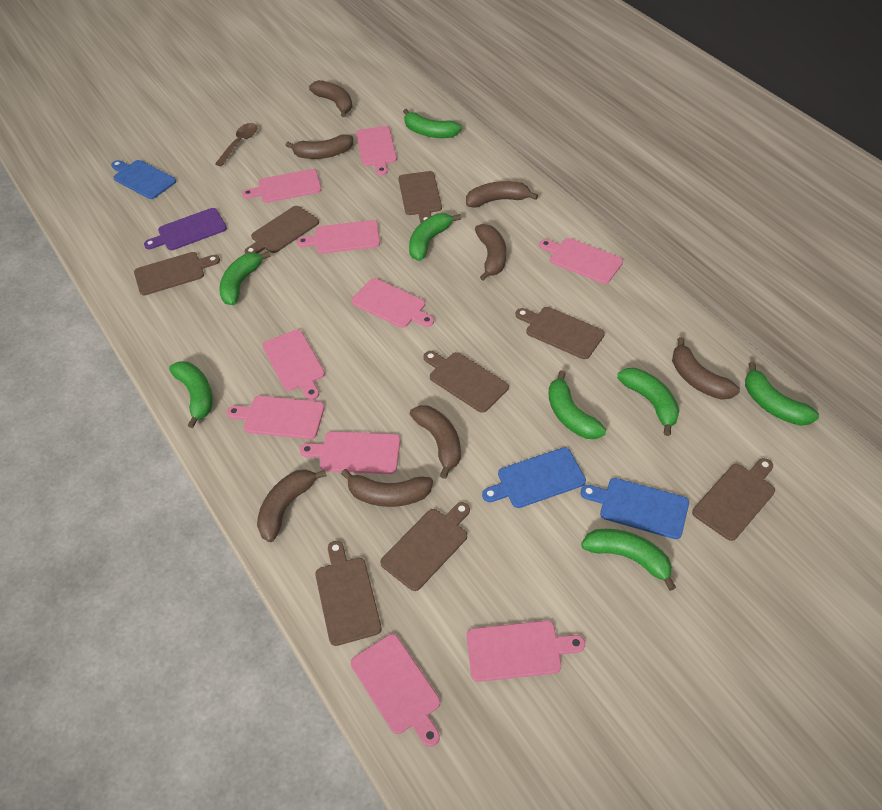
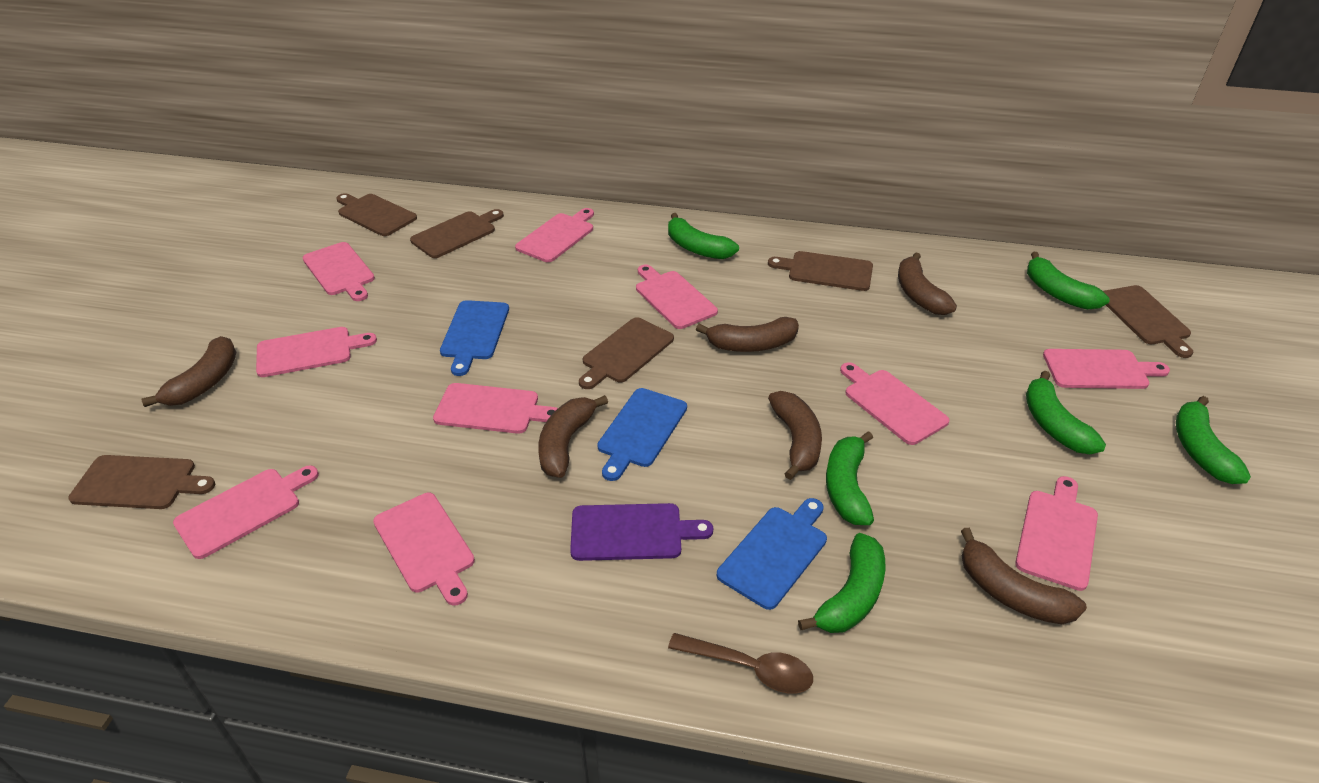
brown banana: 8 -> 6
brown cutting board: 8 -> 6
green banana: 8 -> 6

